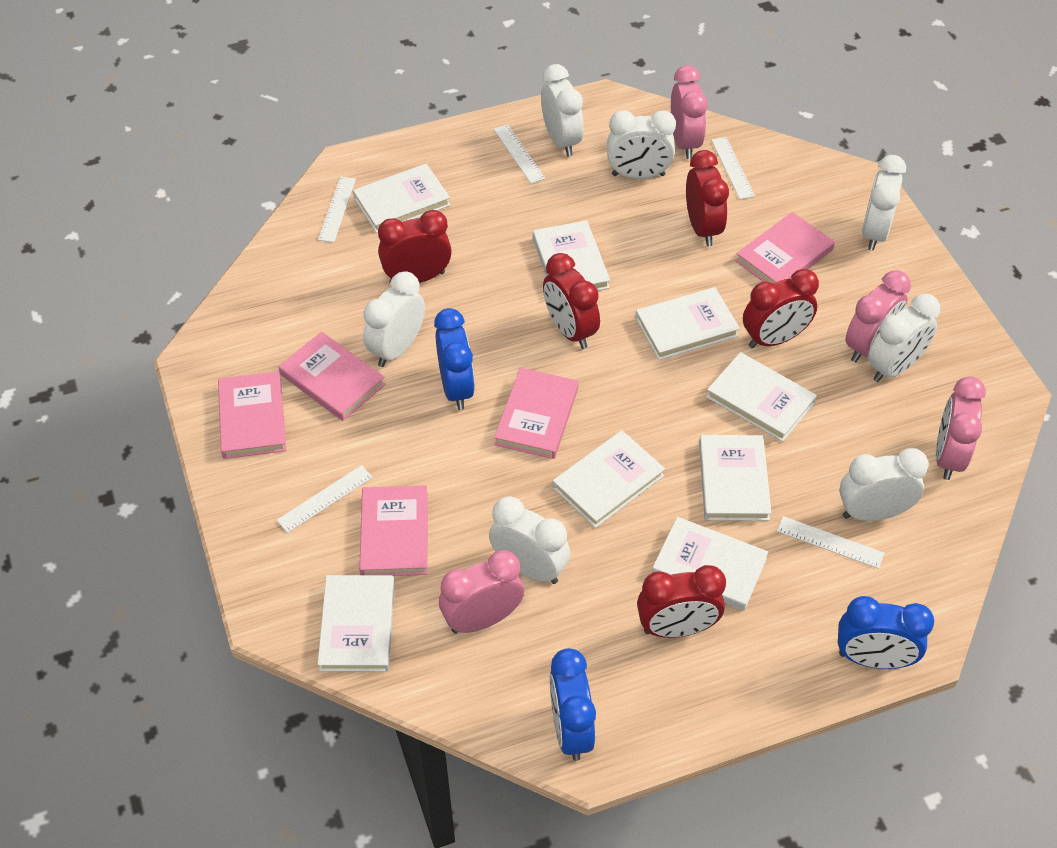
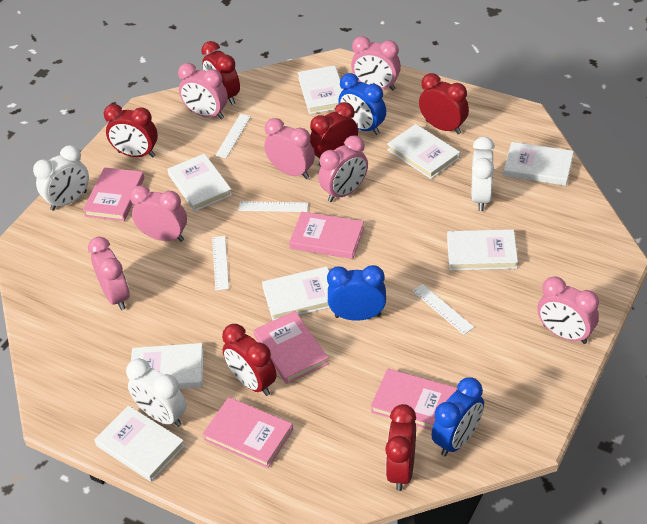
pink clock: 4 -> 7
red clock: 5 -> 6
white clock: 7 -> 3
white ruler: 5 -> 4

